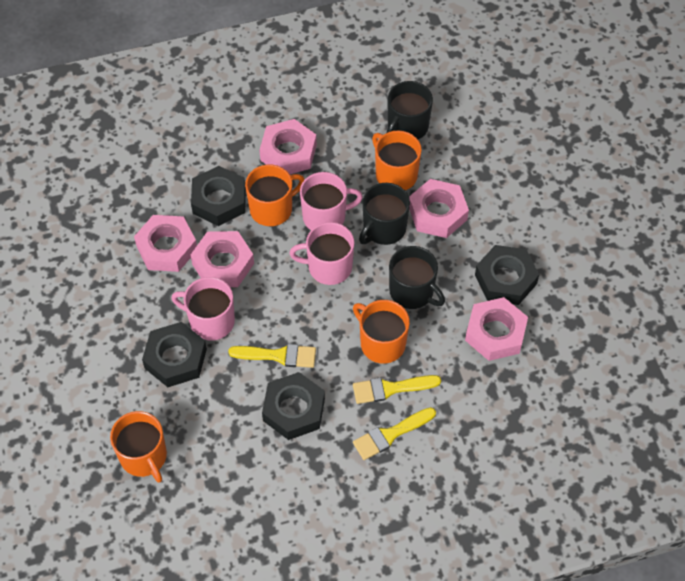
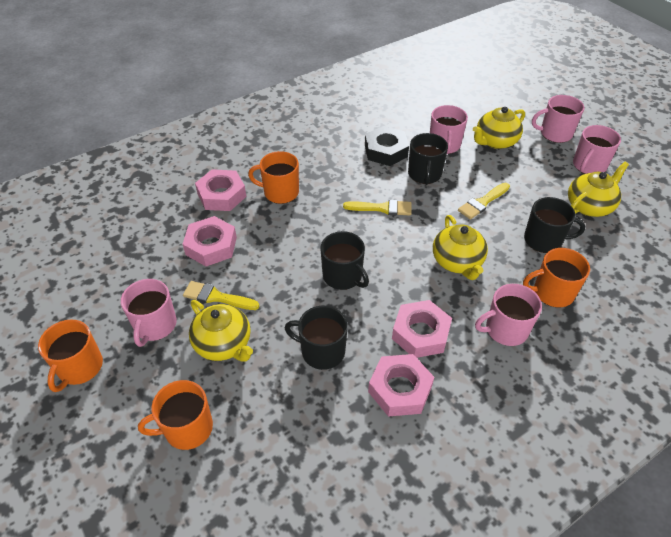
black mug: 3 -> 4
black nut: 4 -> 1
pink mug: 3 -> 5
pink nut: 5 -> 4
yellow teapot: 0 -> 4

